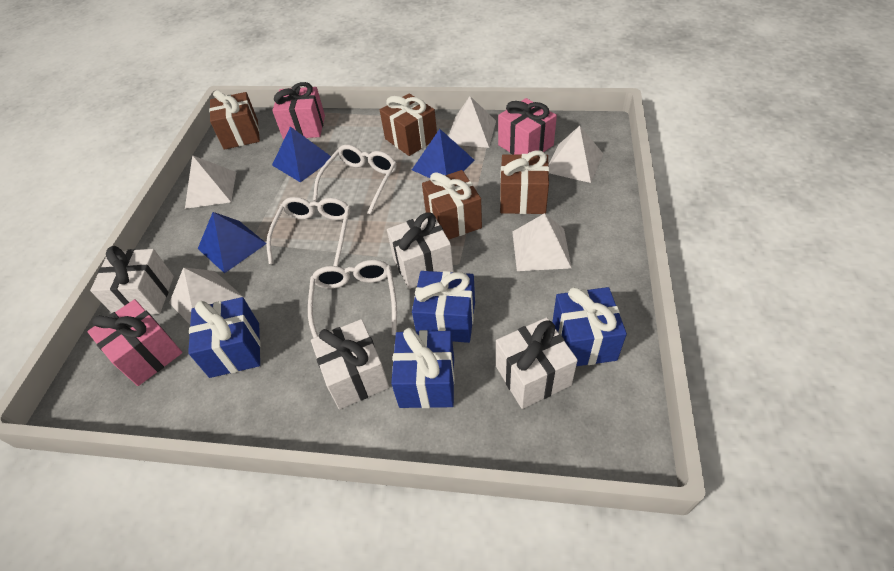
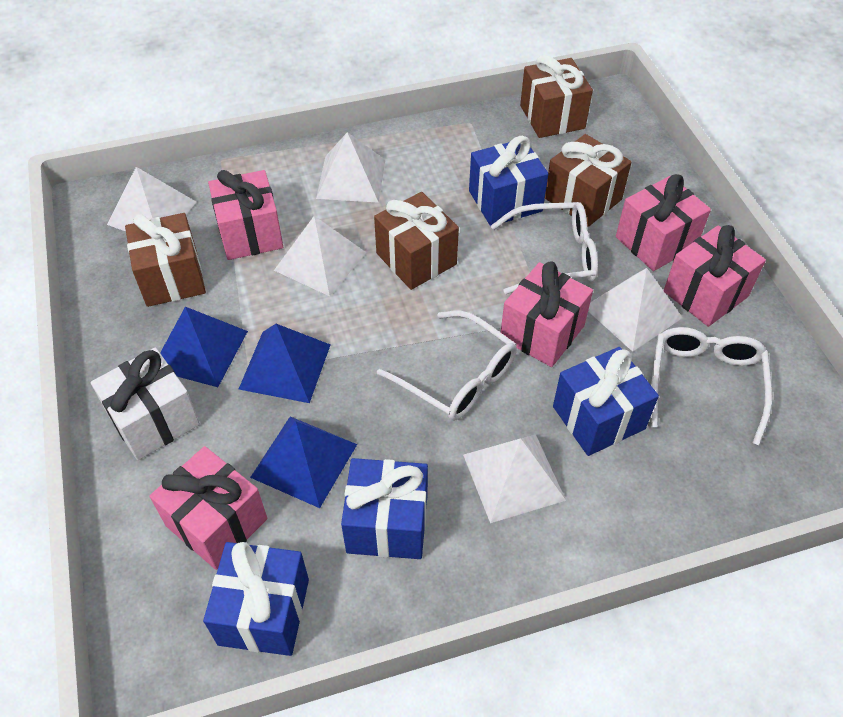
pink gift: 3 -> 5
white gift: 4 -> 1

